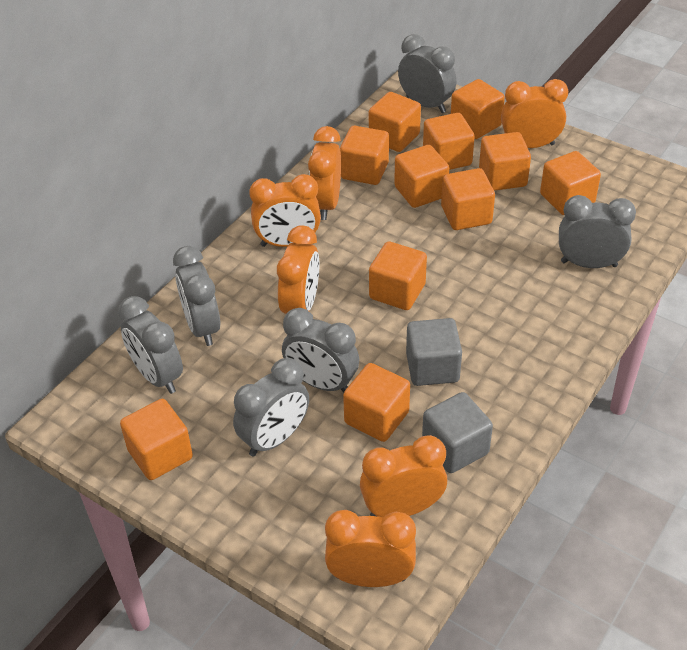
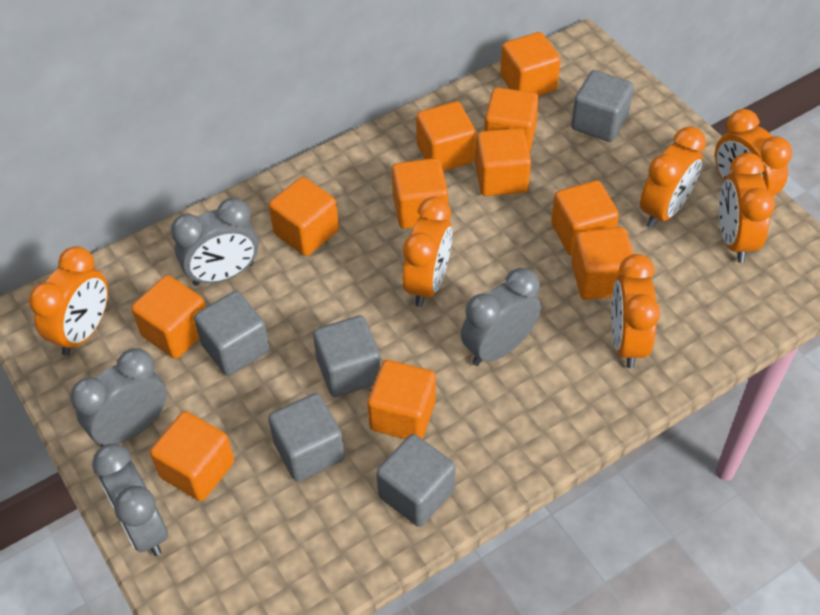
grey clock: 6 -> 4
grey cube: 2 -> 5

